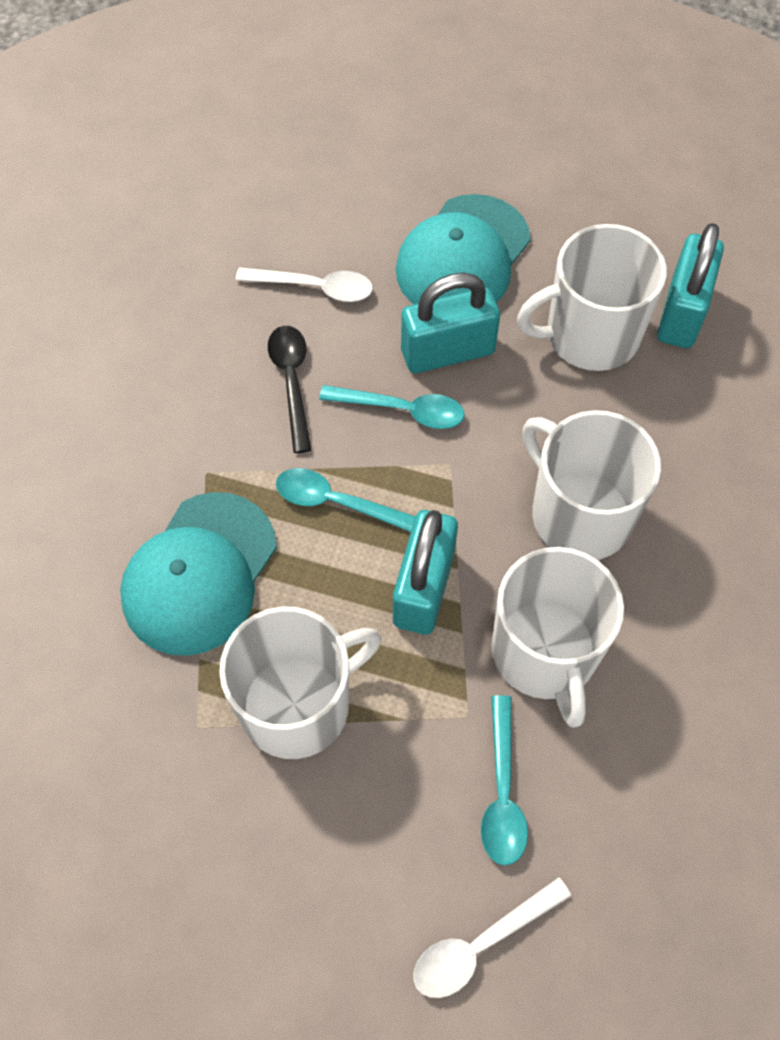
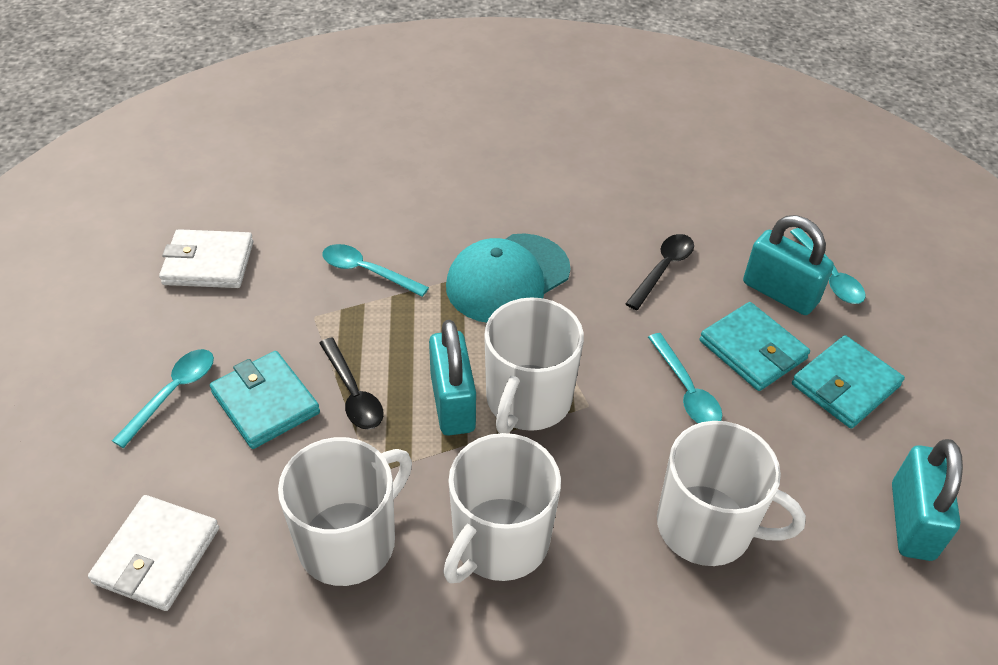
black spoon: 1 -> 2
turquoise cap: 2 -> 1
turquoise spoon: 3 -> 4
turquoise wallet: 0 -> 3
white spoon: 2 -> 0
white wallet: 0 -> 2

